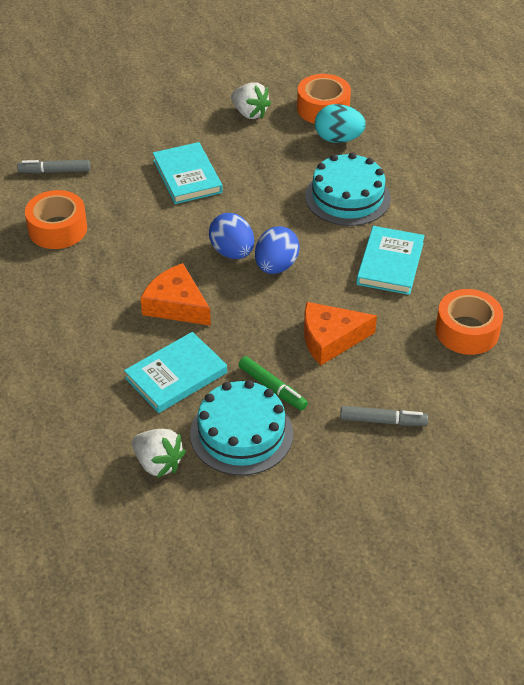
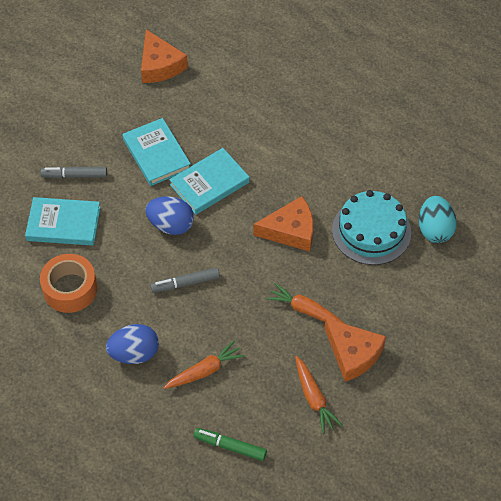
orange carrot: 0 -> 3
orange cheese: 2 -> 3
orange tape: 3 -> 1
turquoise cake: 2 -> 1
white strawberry: 2 -> 0

